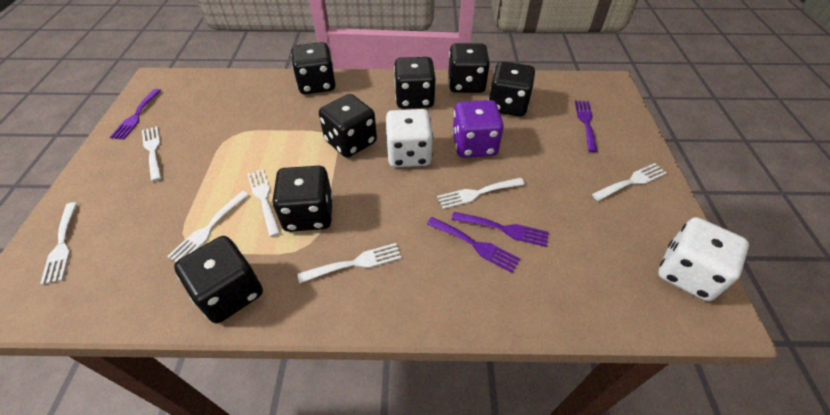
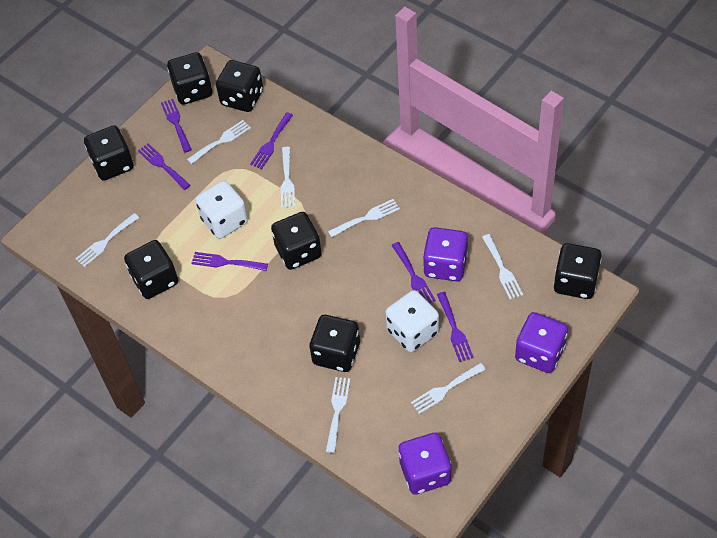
purple dice: 1 -> 3
purple fork: 4 -> 6

